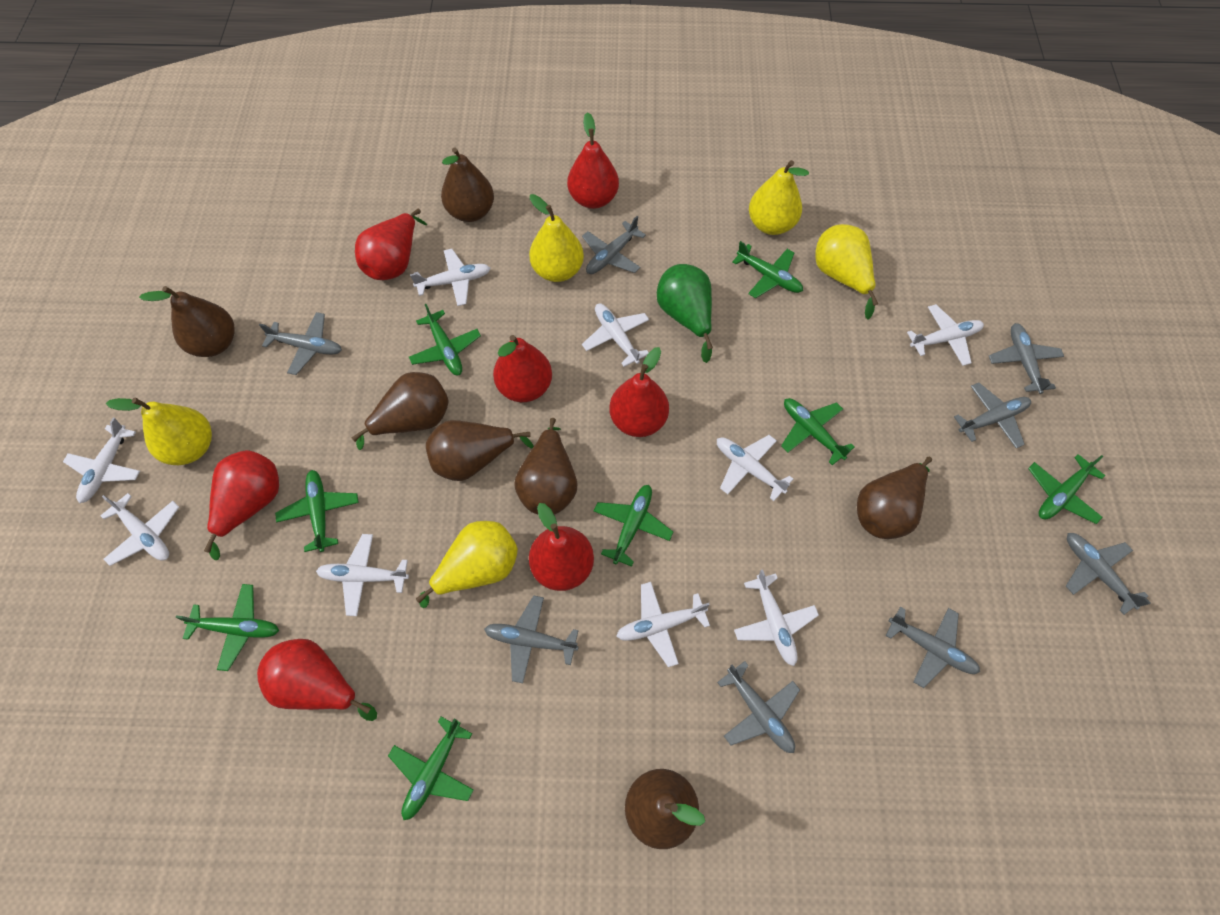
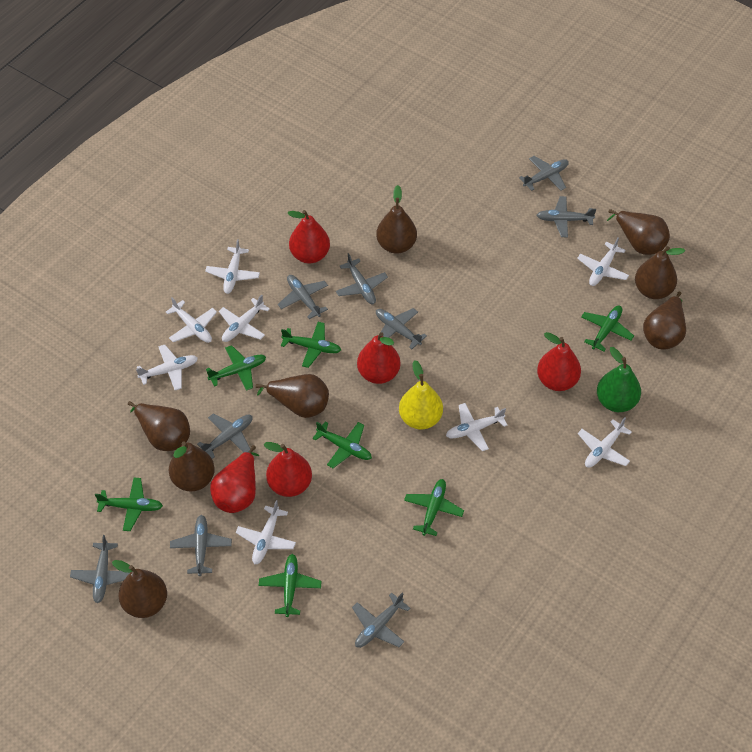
brown pear: 7 -> 8
green plane: 8 -> 7
grey plane: 8 -> 9
red pear: 7 -> 5
white plane: 9 -> 8
yellow pear: 5 -> 1

